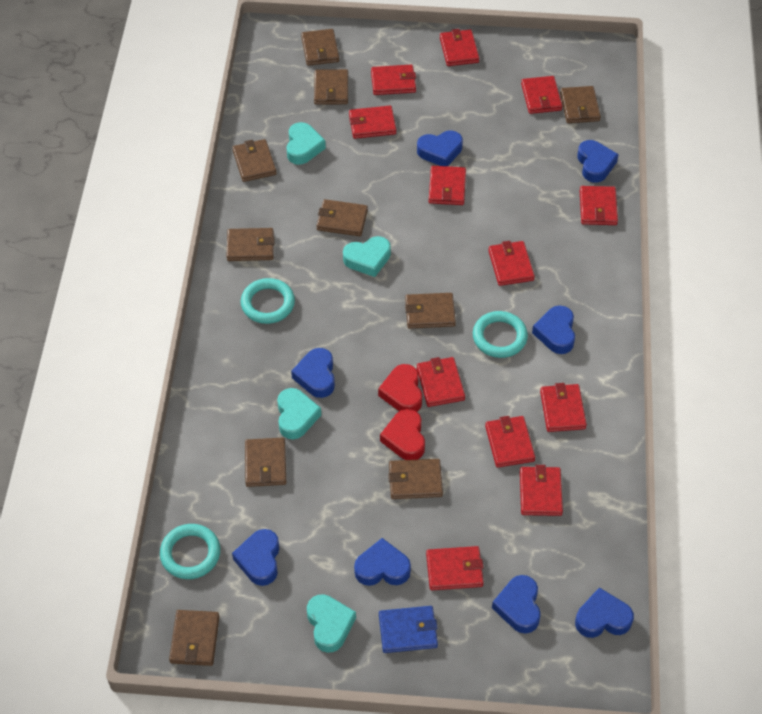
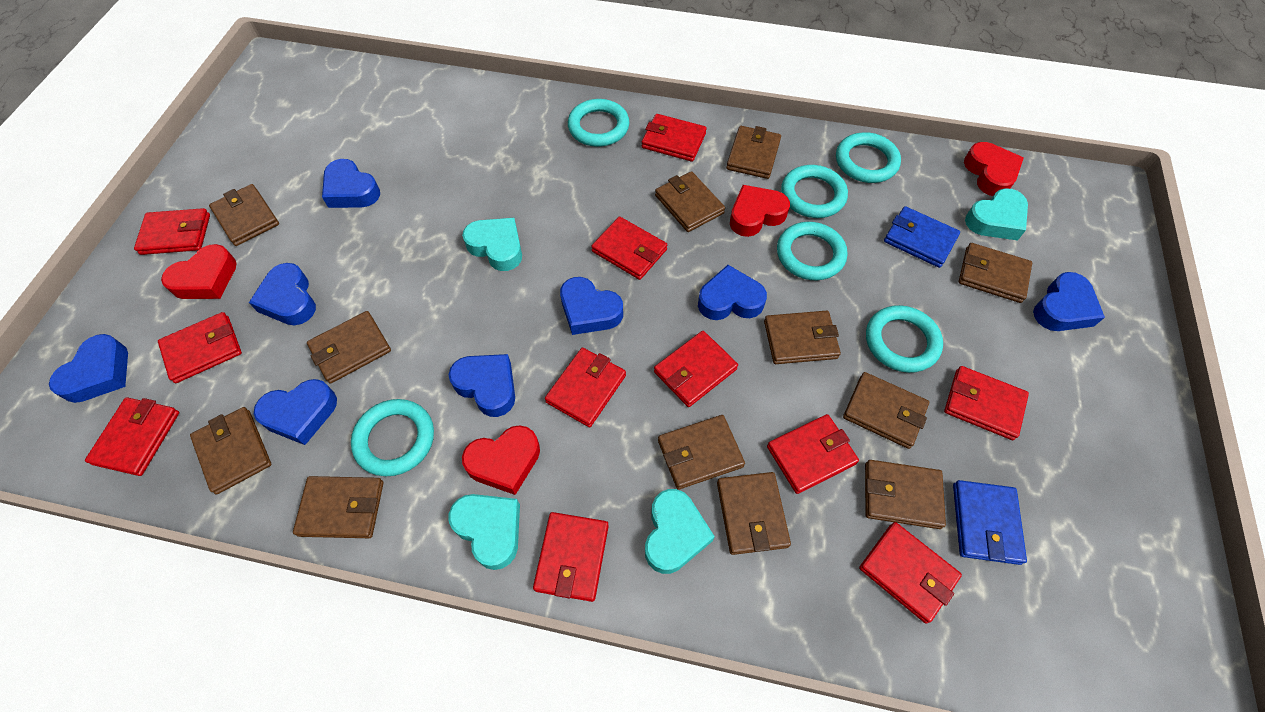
blue wallet: 1 -> 2
brown wallet: 10 -> 12
red heart: 2 -> 4
red wallet: 12 -> 11
turquoise ring: 3 -> 6

